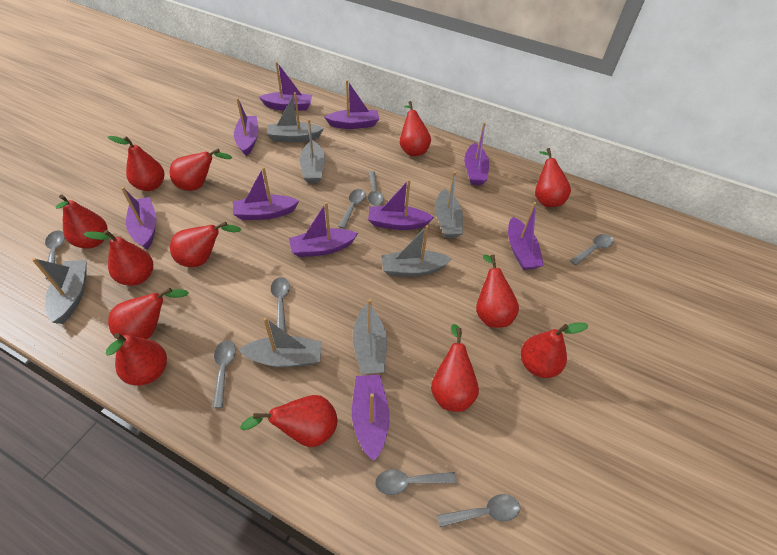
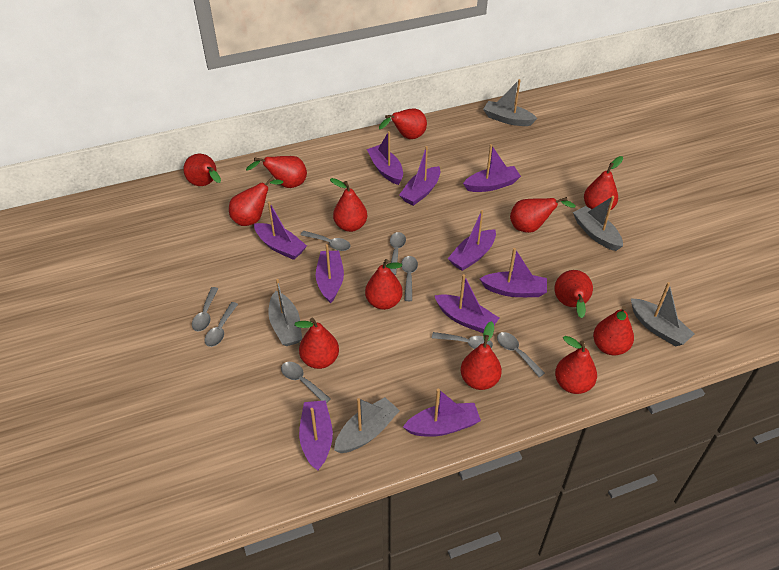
grey boat: 7 -> 5

